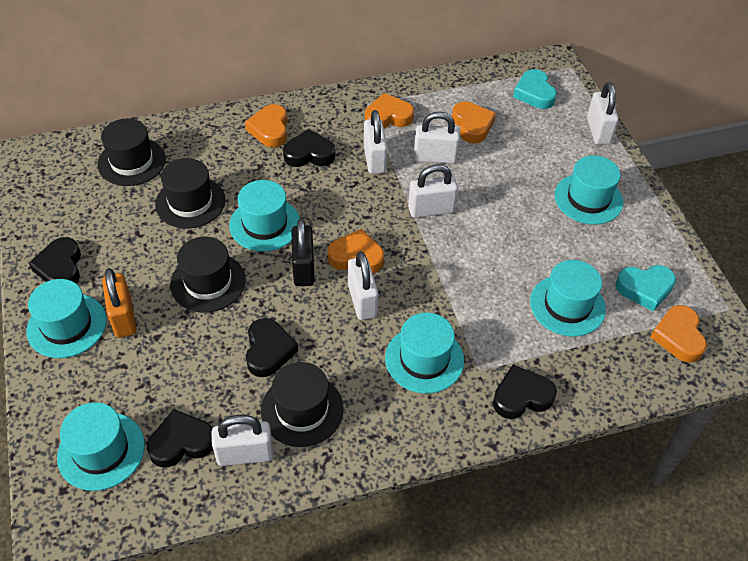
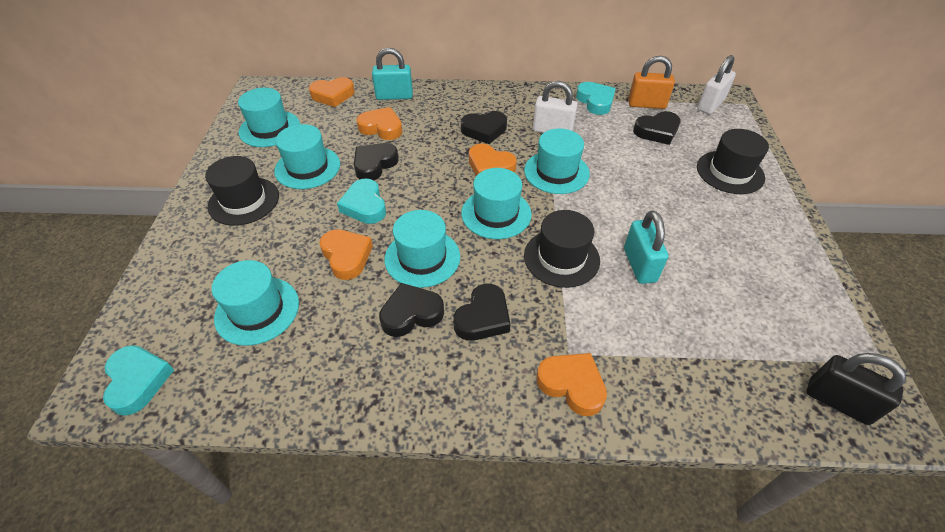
black hat: 4 -> 3
turquoise heart: 2 -> 3
turquoise padlock: 0 -> 2
white padlock: 6 -> 2

